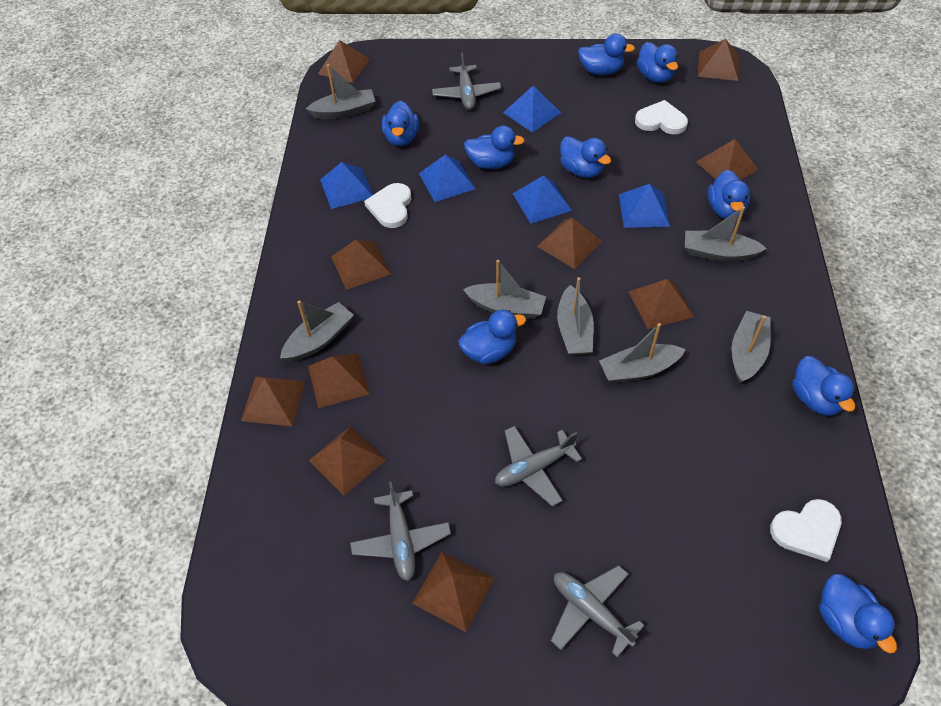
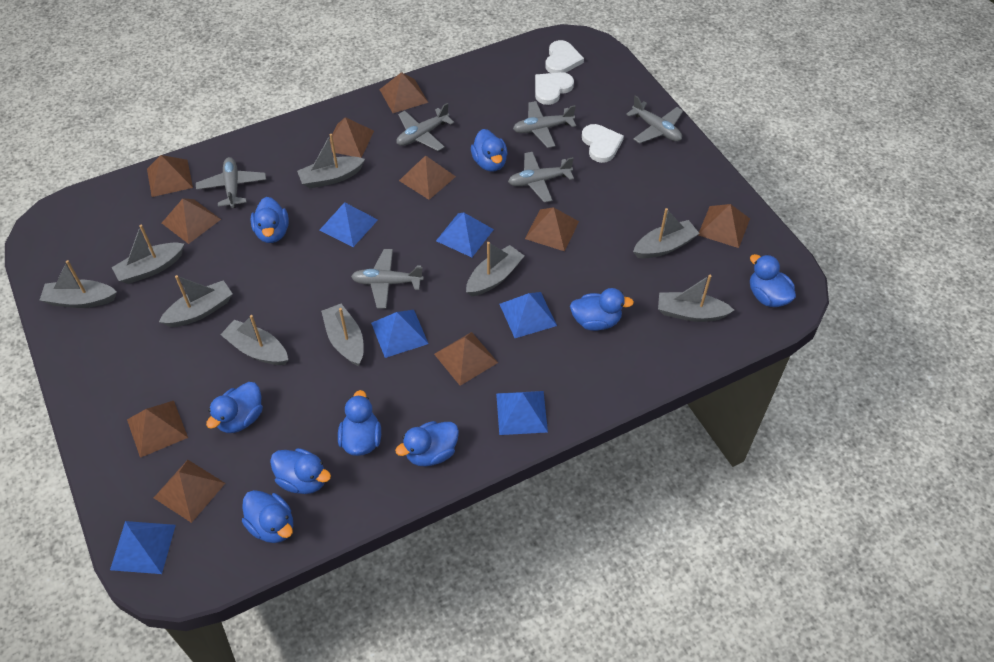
blue pyramid: 5 -> 6
grey boat: 7 -> 9
grey plane: 4 -> 6

